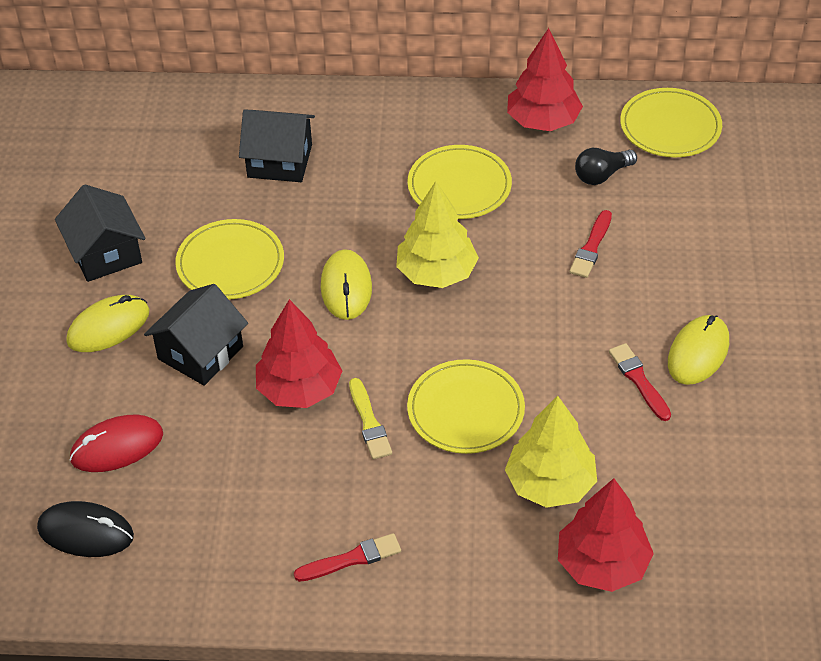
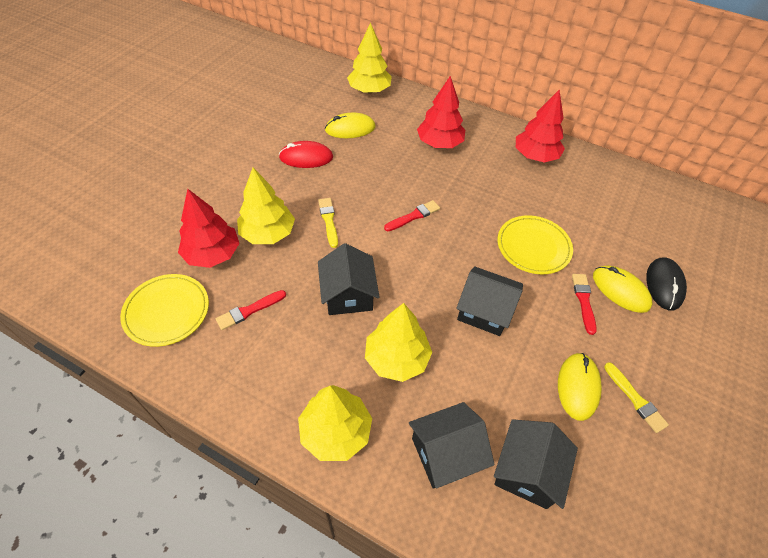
black house: 3 -> 4
black light bulb: 1 -> 0
yellow brush: 1 -> 2
yellow plate: 4 -> 2
yellow tree: 2 -> 4

